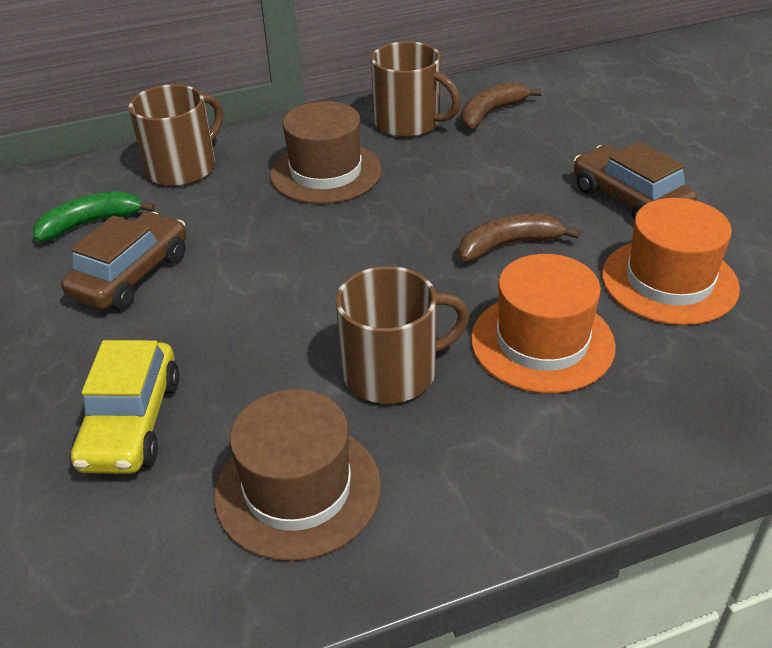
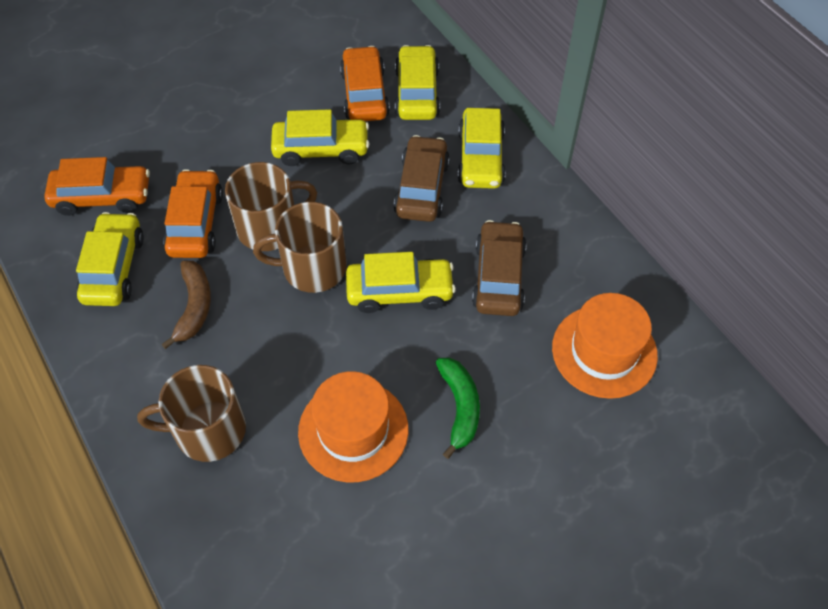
brown banana: 2 -> 1
brown hat: 2 -> 0
orange car: 0 -> 3
yellow car: 1 -> 5

